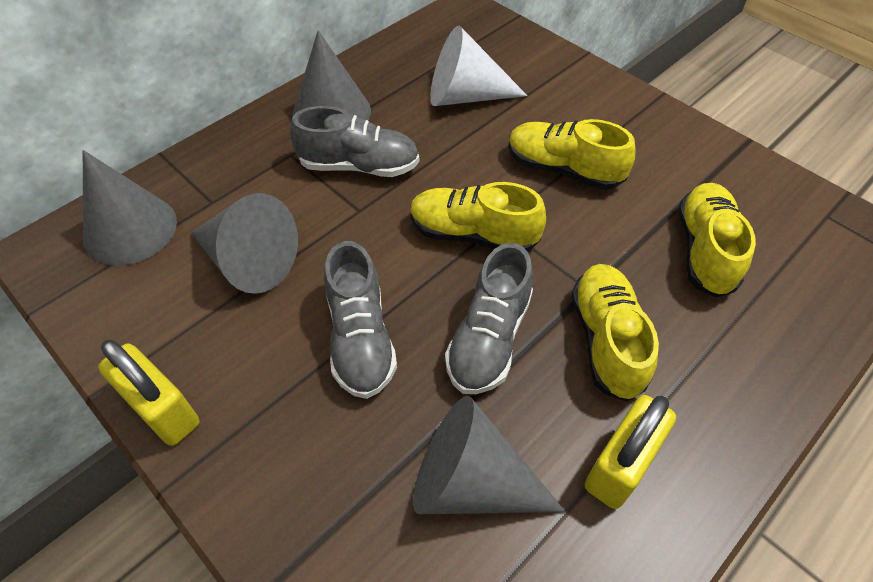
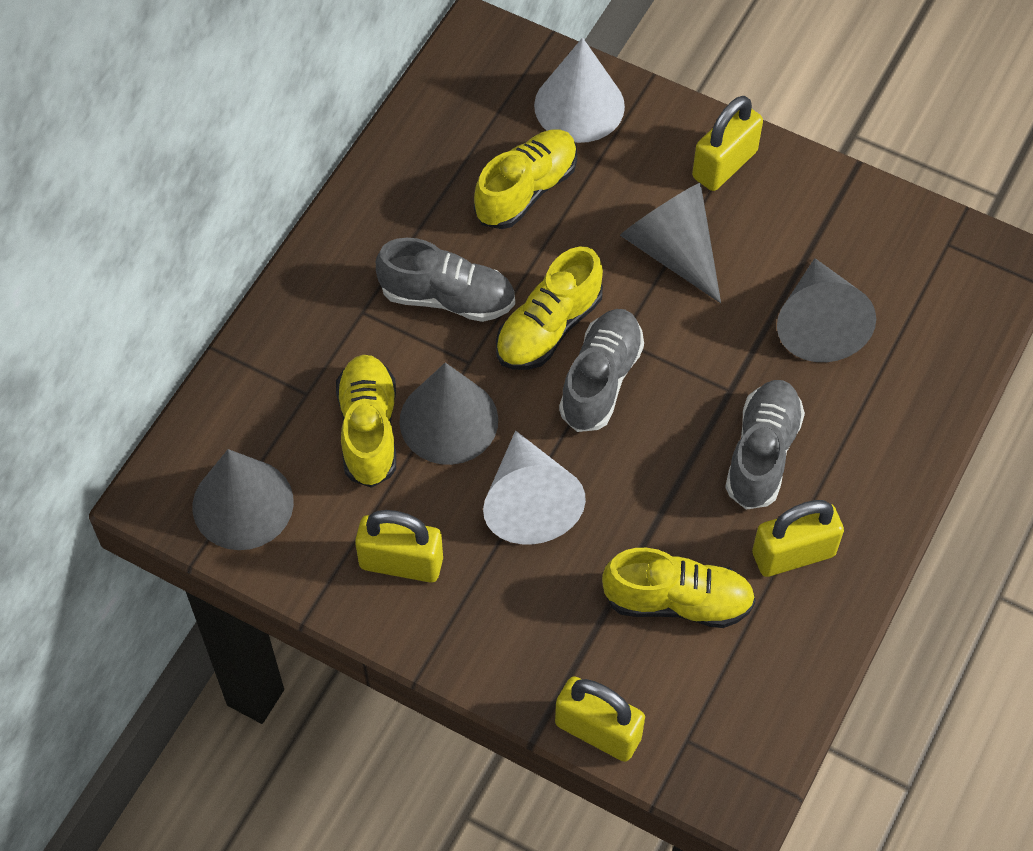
white cone: 1 -> 2
yellow padlock: 2 -> 4

